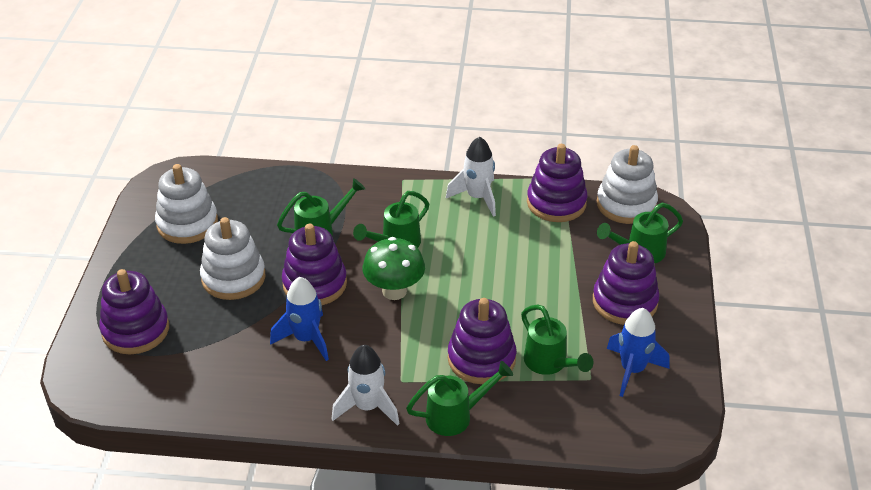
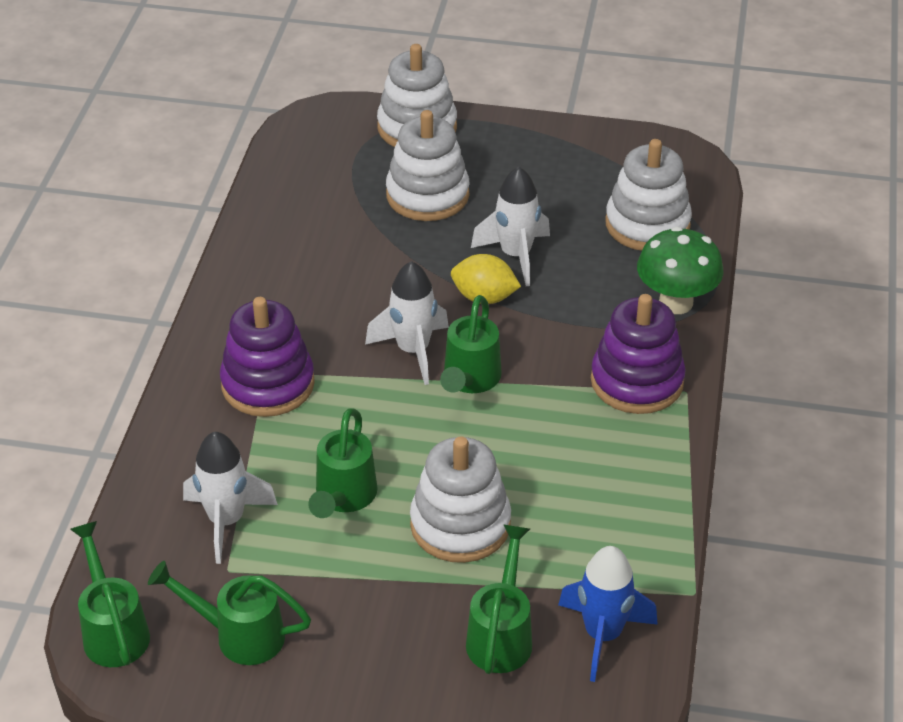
blue rocket: 2 -> 1
purple stacking toy: 5 -> 2
white rocket: 2 -> 3
white stacking toy: 3 -> 4
yellow lemon: 0 -> 1

